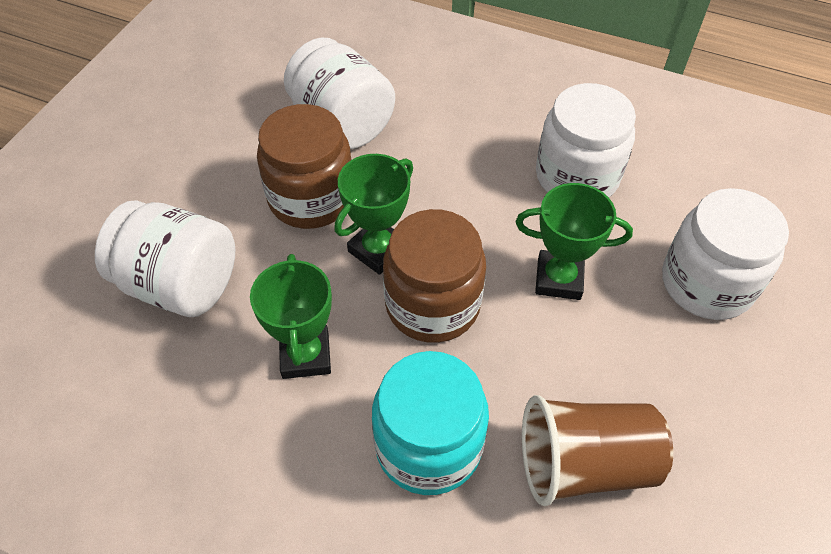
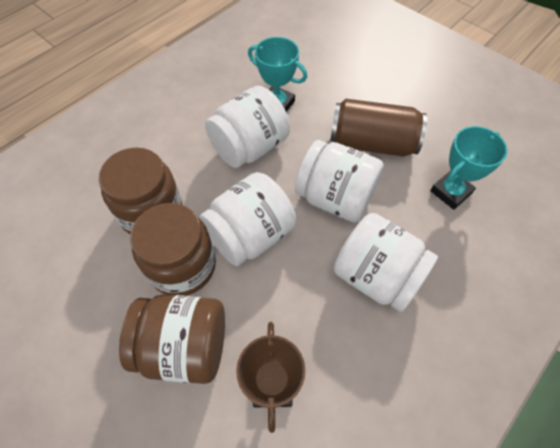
brown can: 0 -> 1
brown cup: 1 -> 0
brown jar: 2 -> 3
brown trophy: 0 -> 1
green trophy: 3 -> 0
turquoise jar: 1 -> 0
turquoise trophy: 0 -> 2

